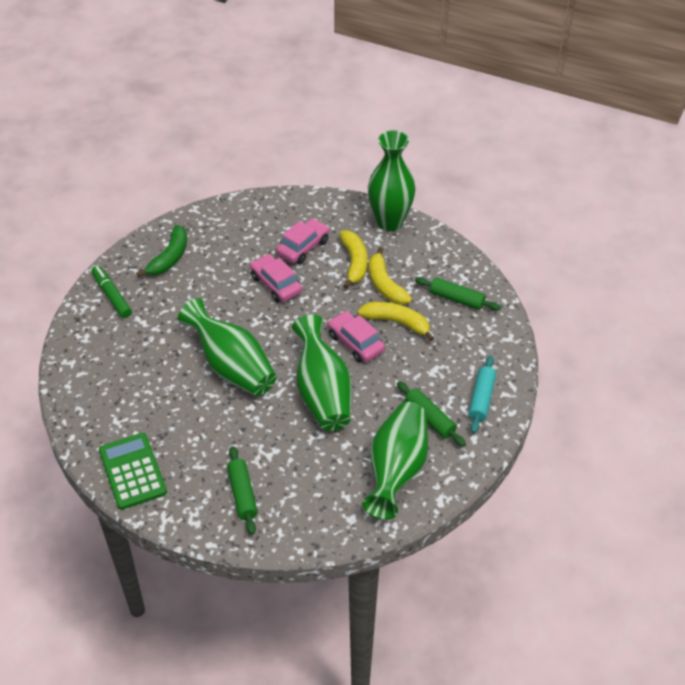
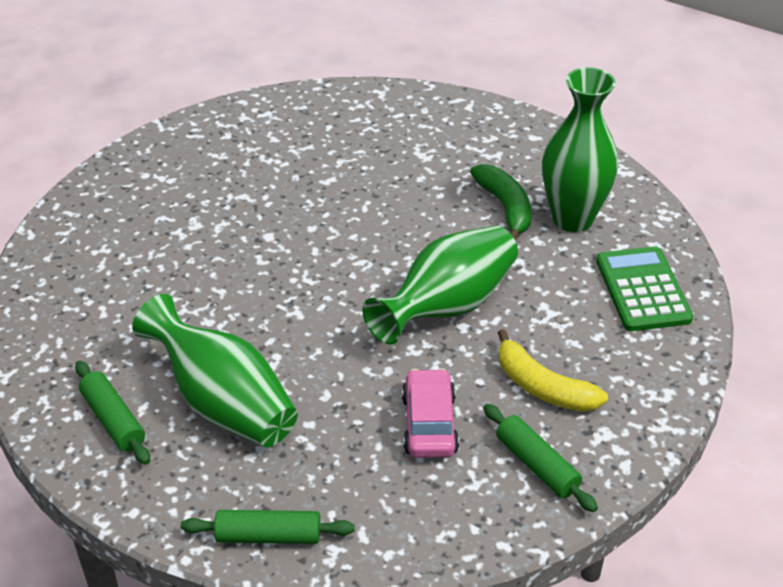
green marker: 1 -> 0
green vase: 4 -> 3
pink car: 3 -> 1
turquoise rolling pin: 1 -> 0
yellow banana: 3 -> 1

